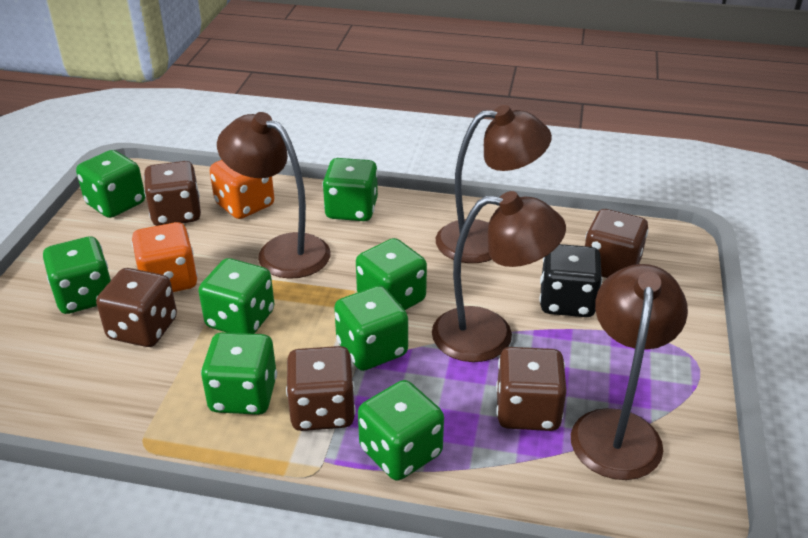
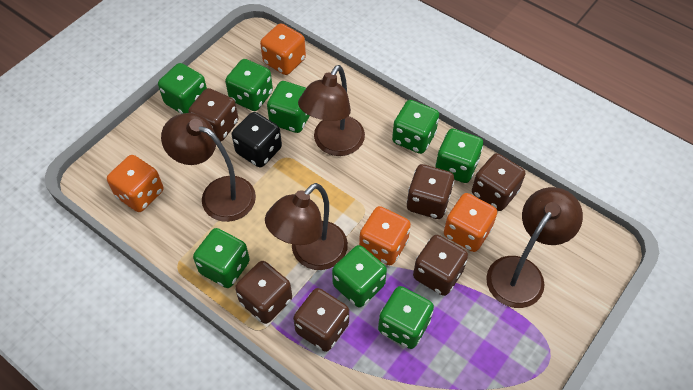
brown dice: 5 -> 6
orange dice: 2 -> 4

